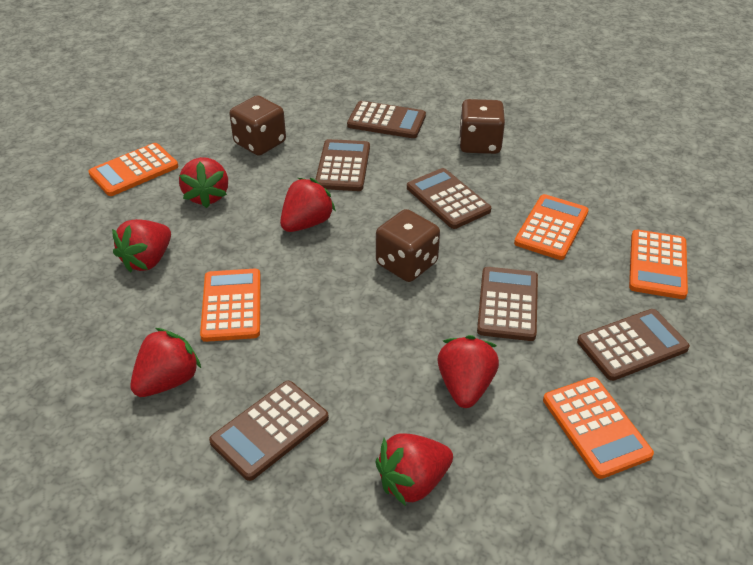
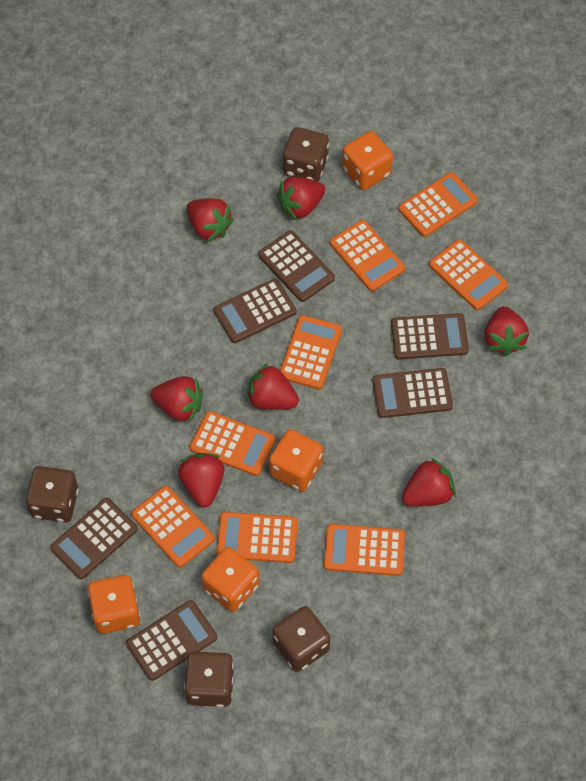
brown dice: 3 -> 4
orange calculator: 5 -> 8
orange dice: 0 -> 4
red strawberry: 6 -> 7

